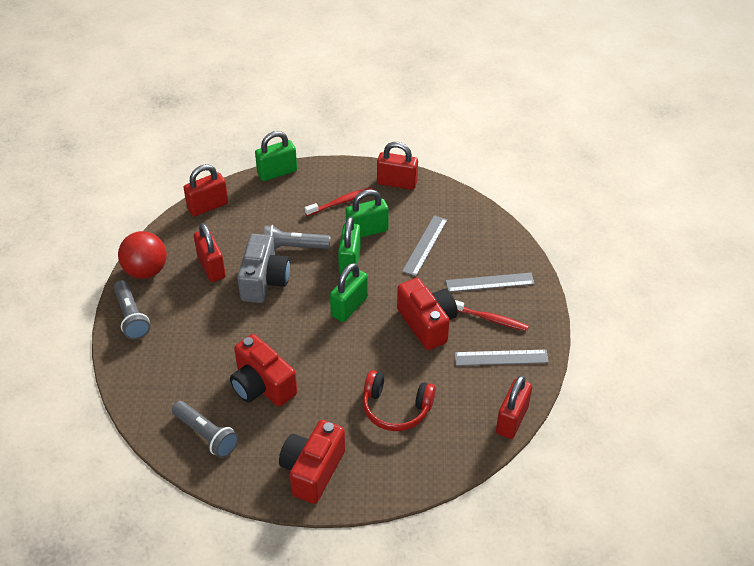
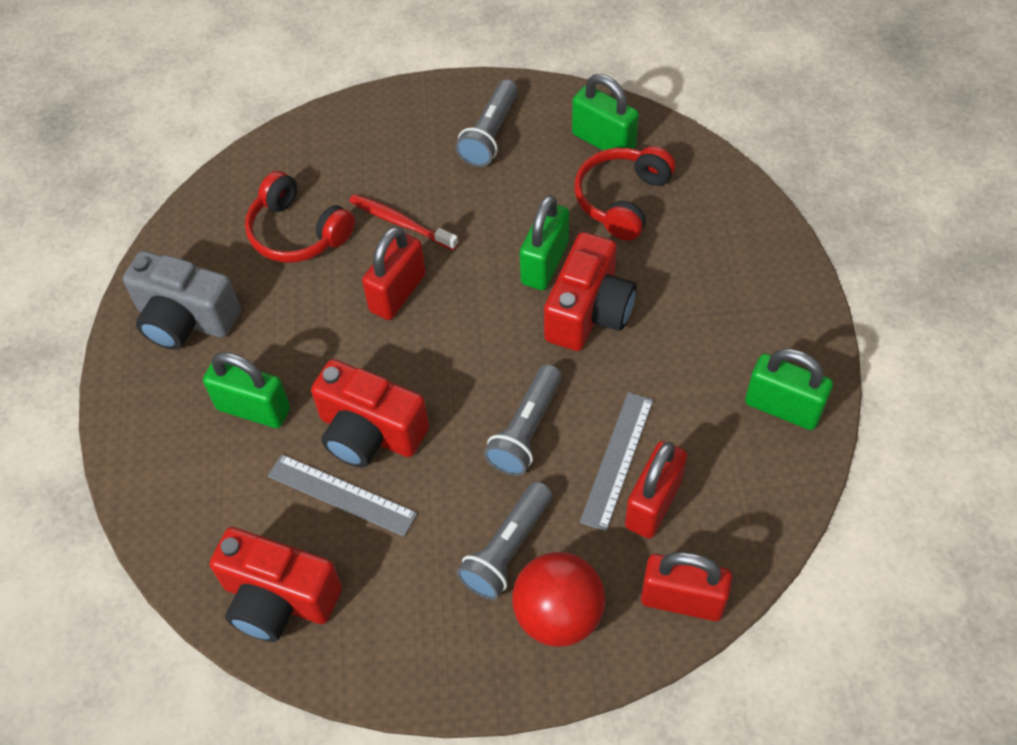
grey ruler: 3 -> 2
red headphones: 1 -> 2
red padlock: 4 -> 3
red toothbrush: 2 -> 1

